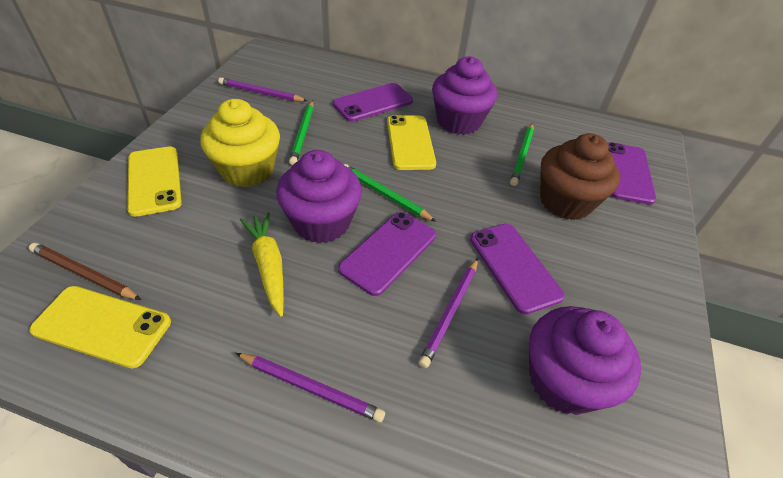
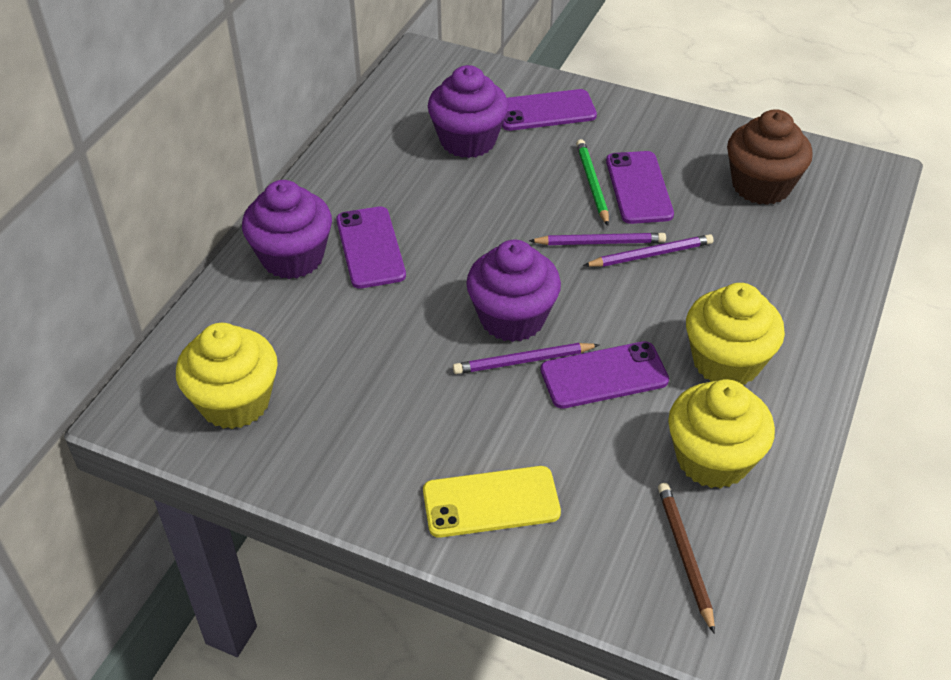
green pencil: 3 -> 1
yellow carrot: 1 -> 0
yellow cupcake: 1 -> 3
yellow phone: 3 -> 1

